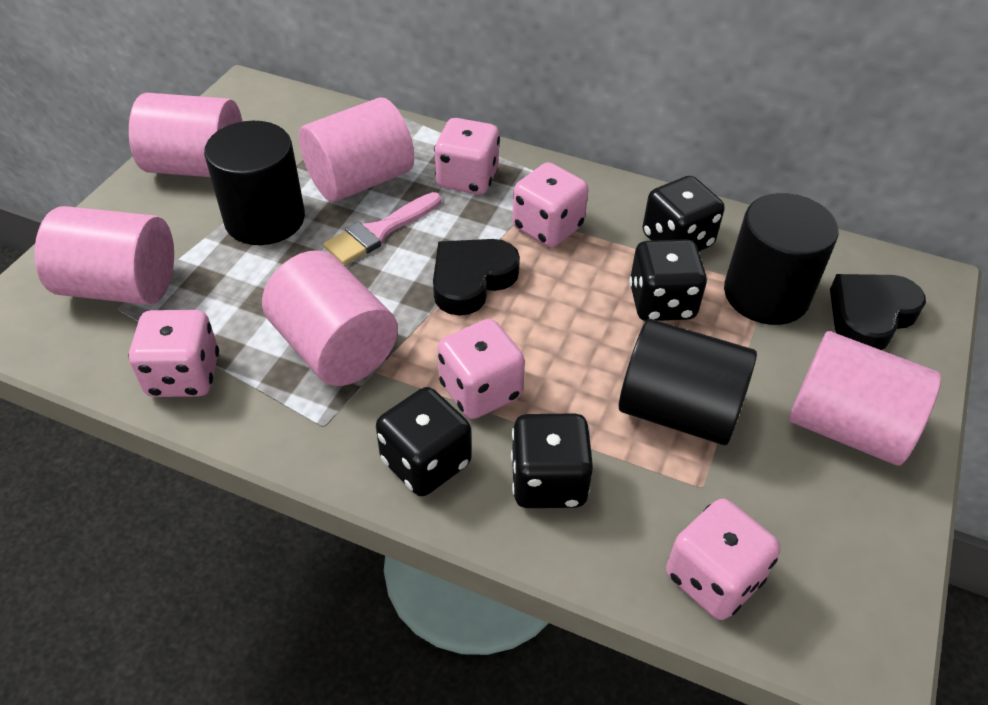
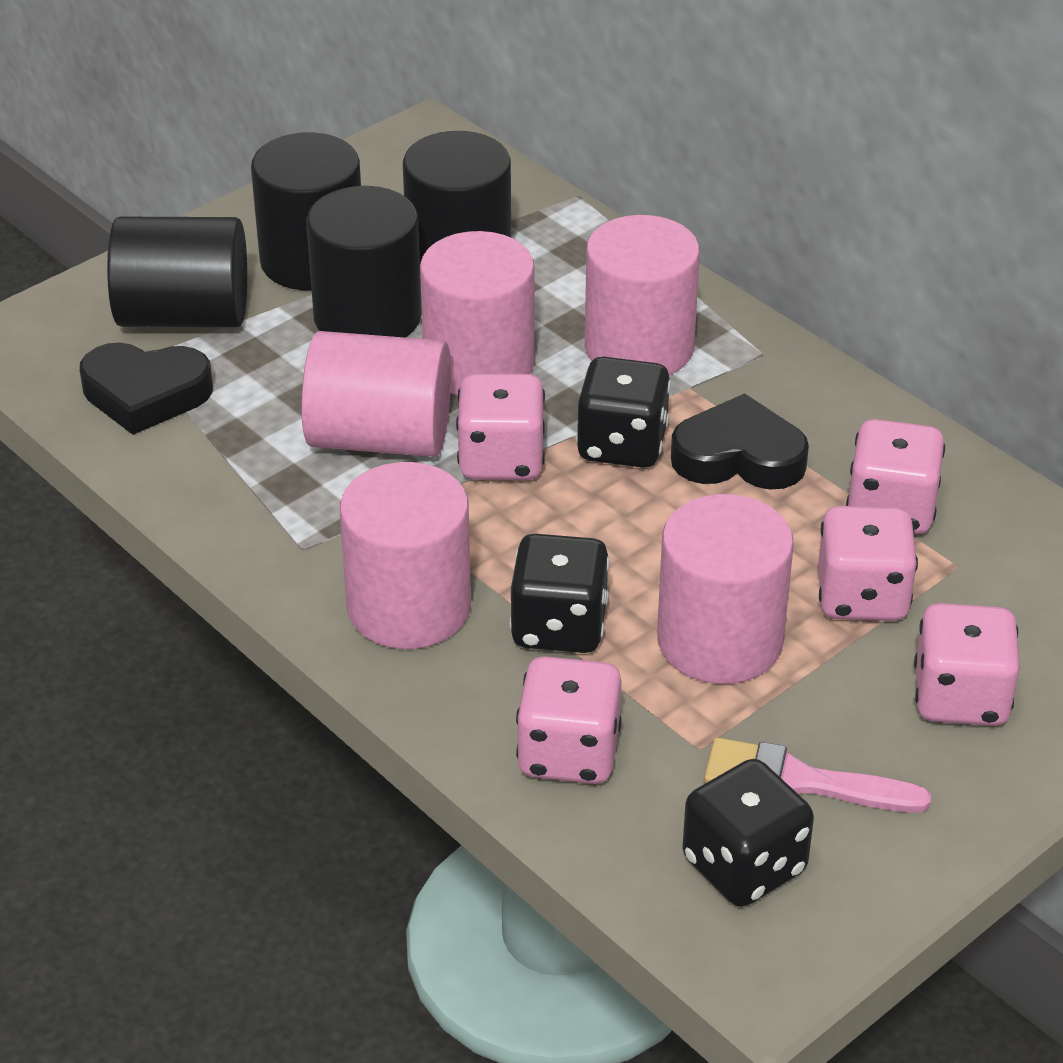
black cylinder: 3 -> 4
black dice: 4 -> 3

